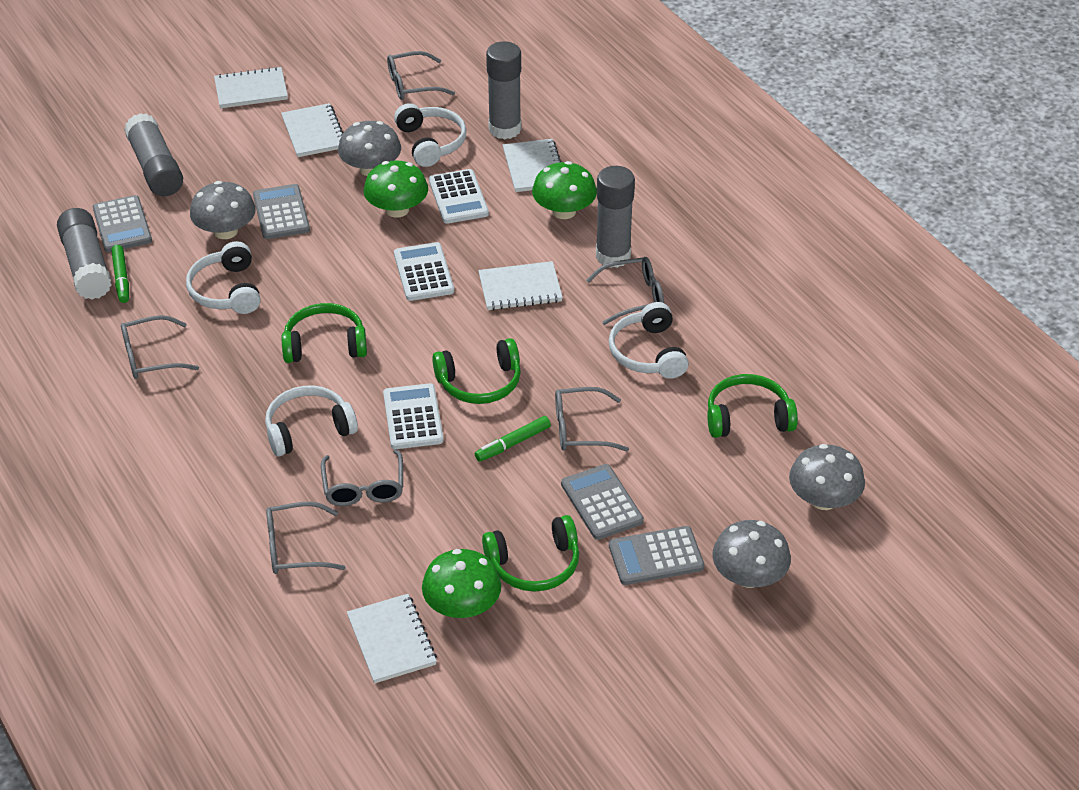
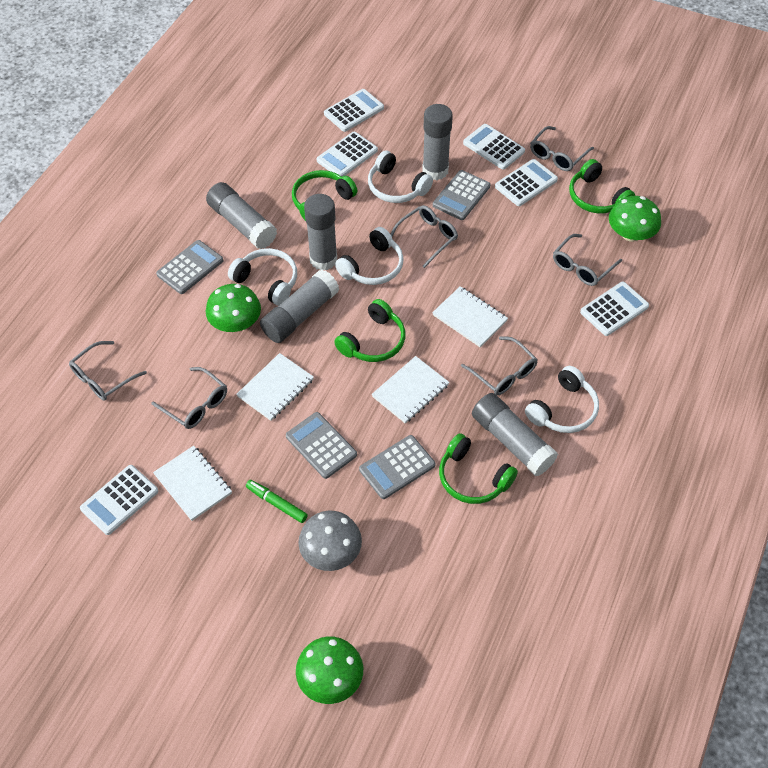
green marker: 2 -> 1
grey glue stick: 4 -> 5
grey mushroom: 4 -> 1
white calculator: 3 -> 6
white notebook: 5 -> 4

